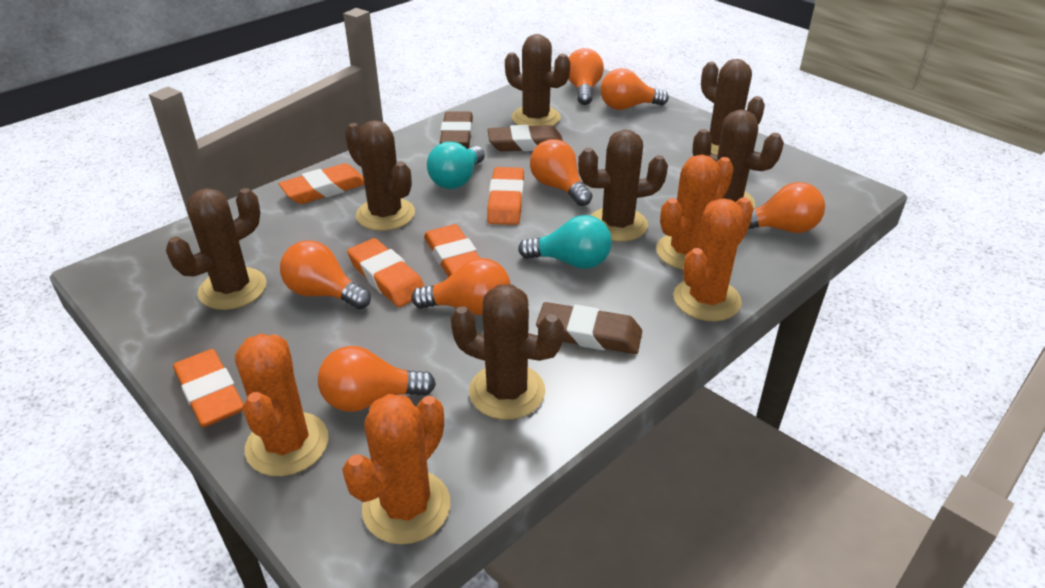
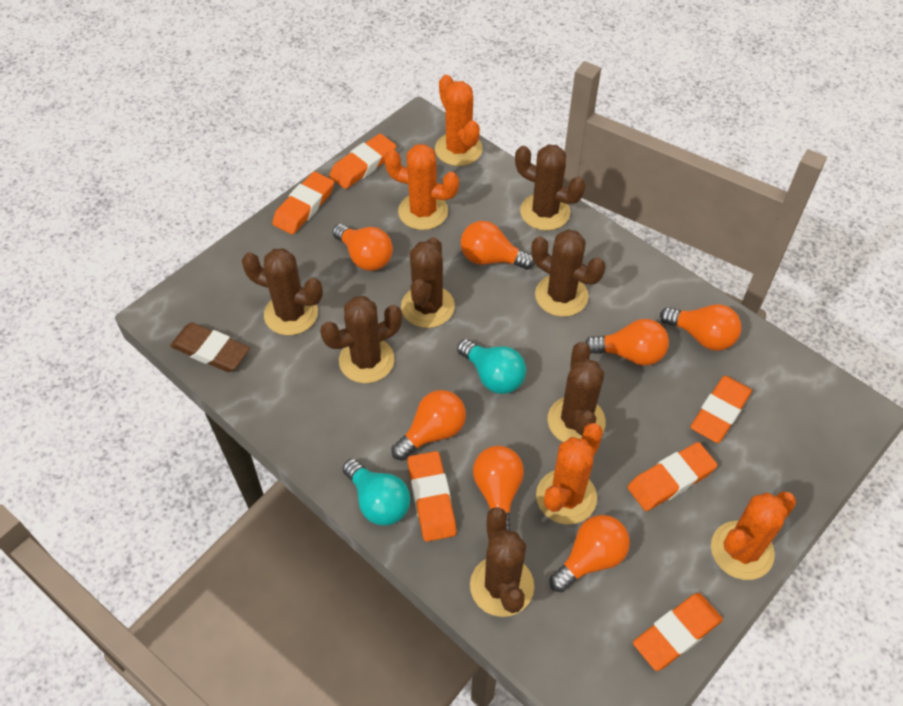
brown eraser: 3 -> 1
orange eraser: 5 -> 6

